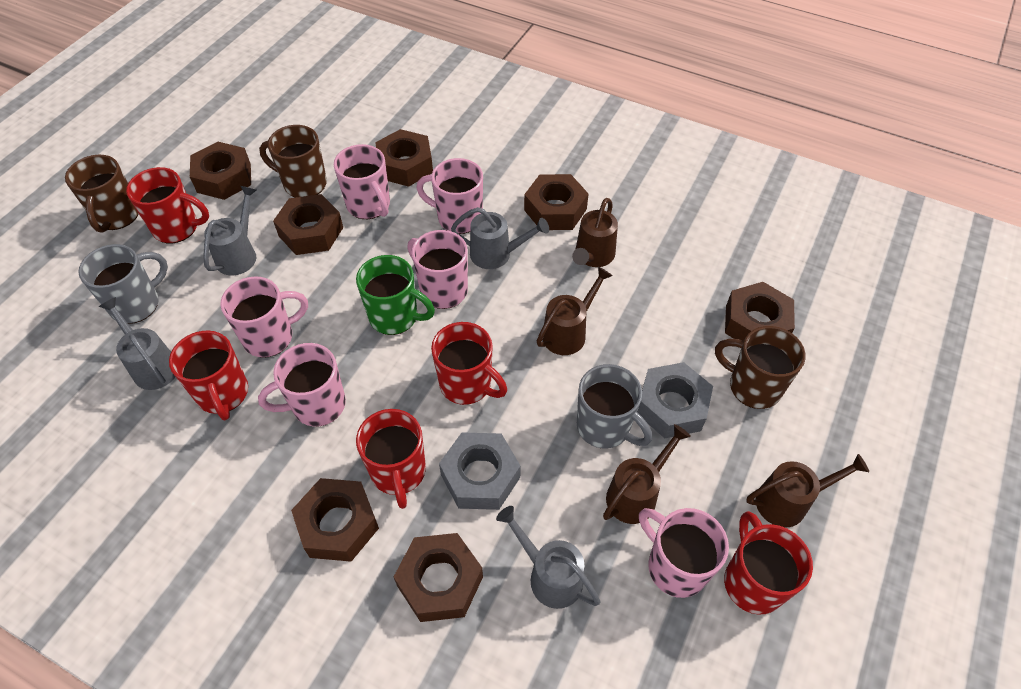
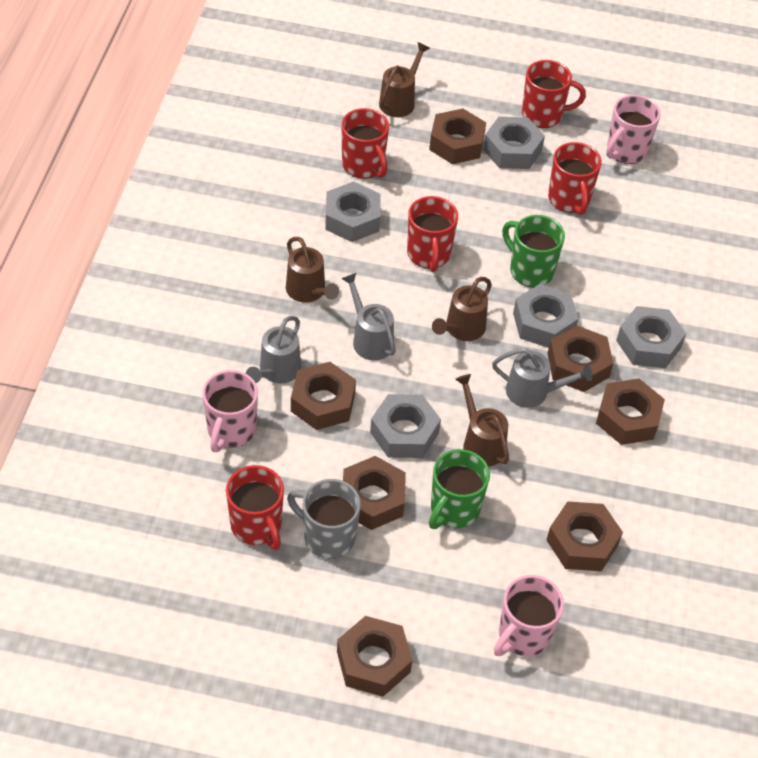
brown mug: 3 -> 0
green mug: 1 -> 2
grey mug: 2 -> 1
grey nut: 2 -> 5
grey watering can: 4 -> 3
pink mug: 6 -> 3

